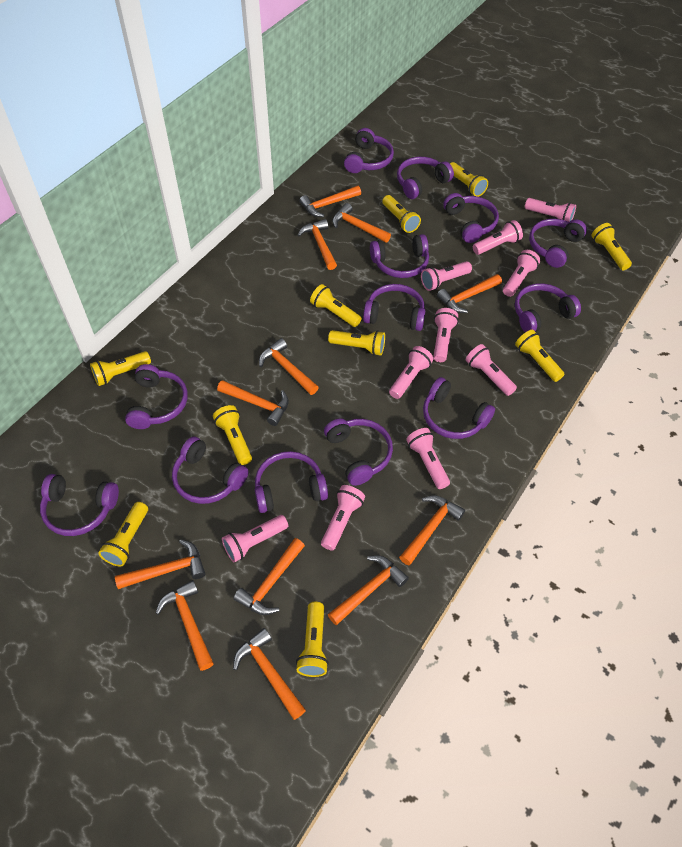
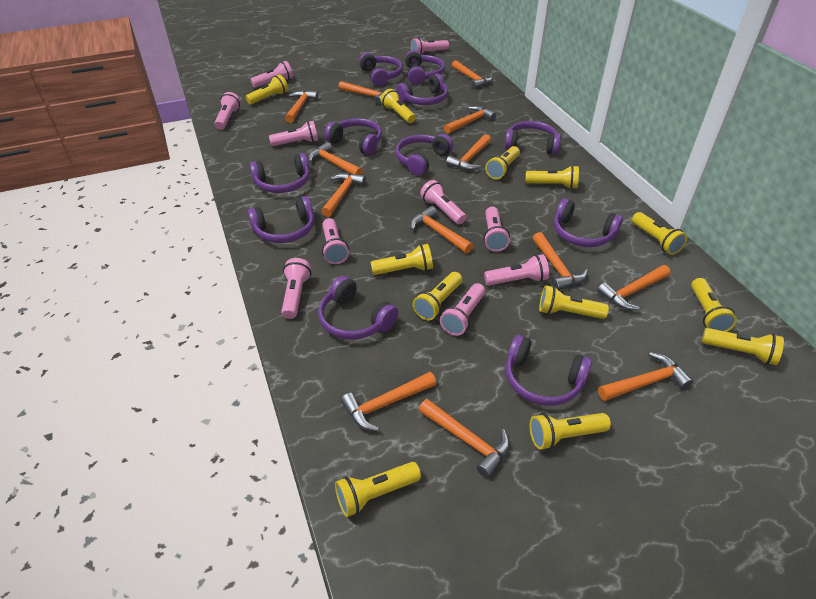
orange hammer: 12 -> 13
purple headphones: 13 -> 11
yellow flashlight: 10 -> 12

